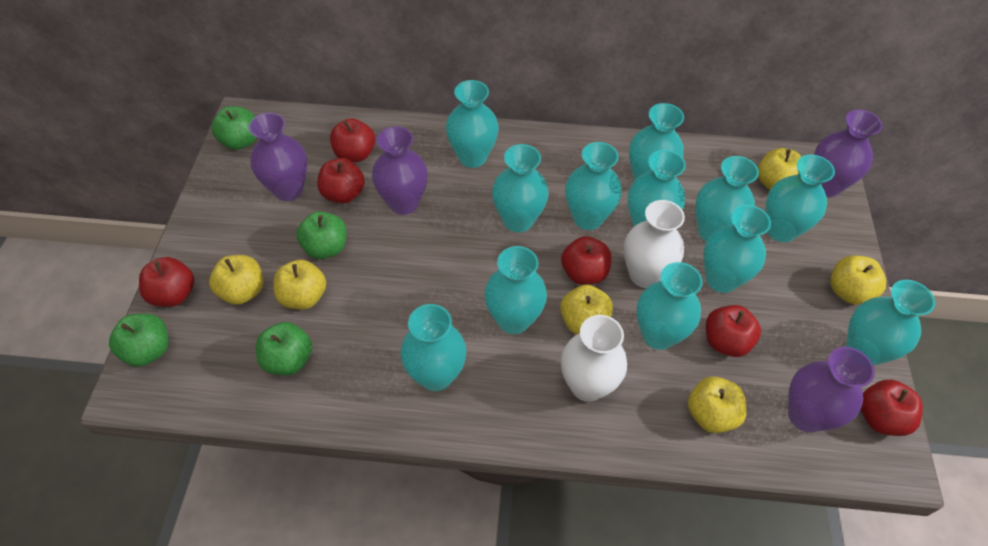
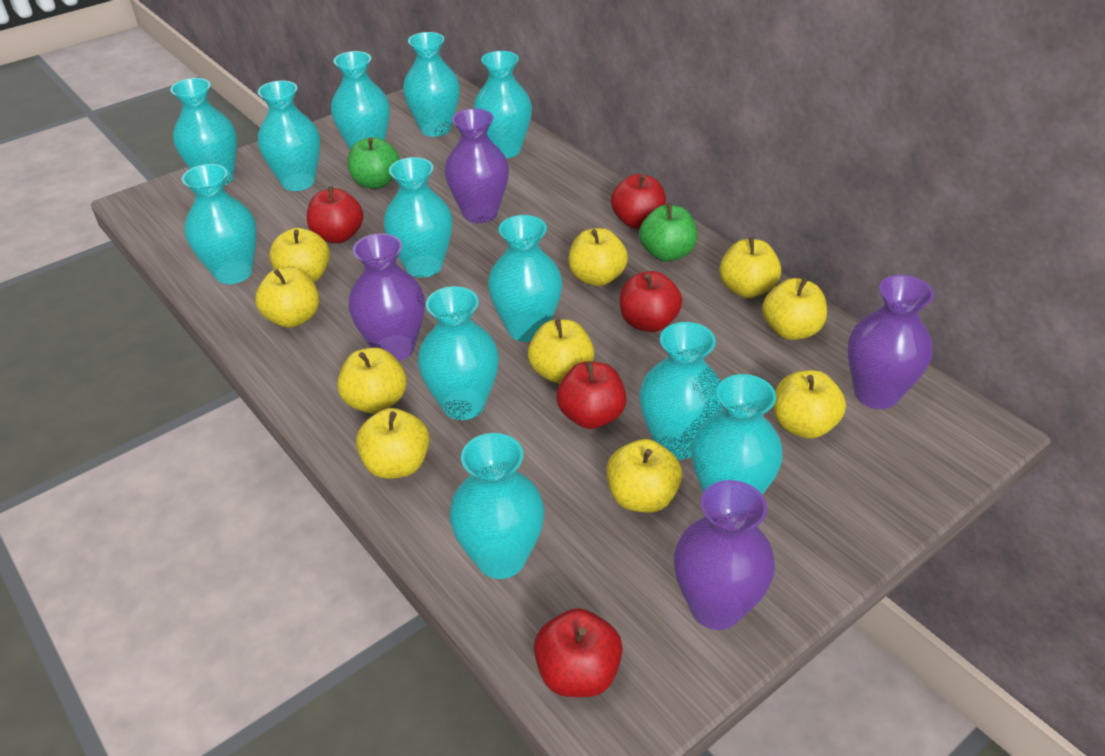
green apple: 4 -> 2
red apple: 6 -> 5
white vase: 2 -> 0
yellow apple: 6 -> 10

